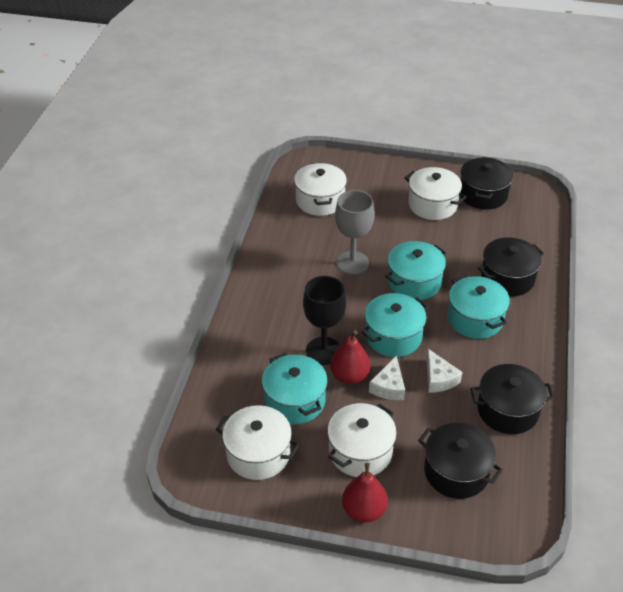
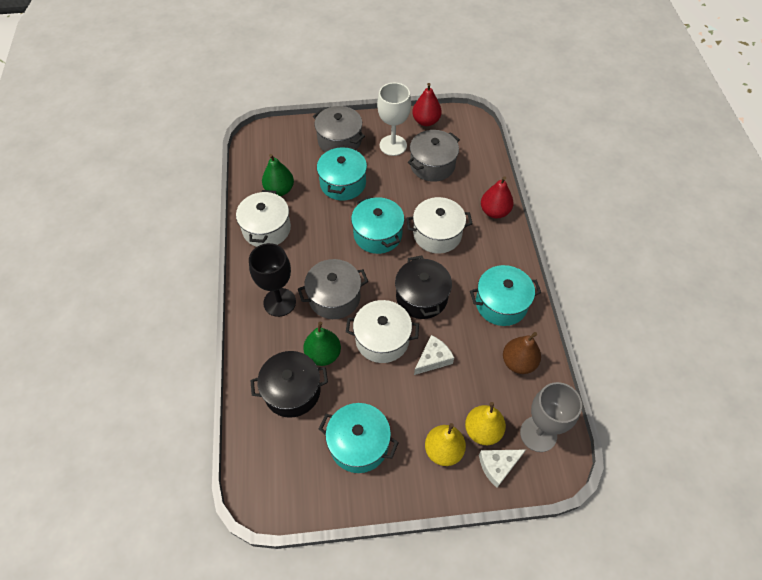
black pot: 4 -> 2
brown pear: 0 -> 1
green pear: 0 -> 2
grey pot: 0 -> 3
white goblet: 0 -> 1
white pot: 4 -> 3
yellow pear: 0 -> 2

